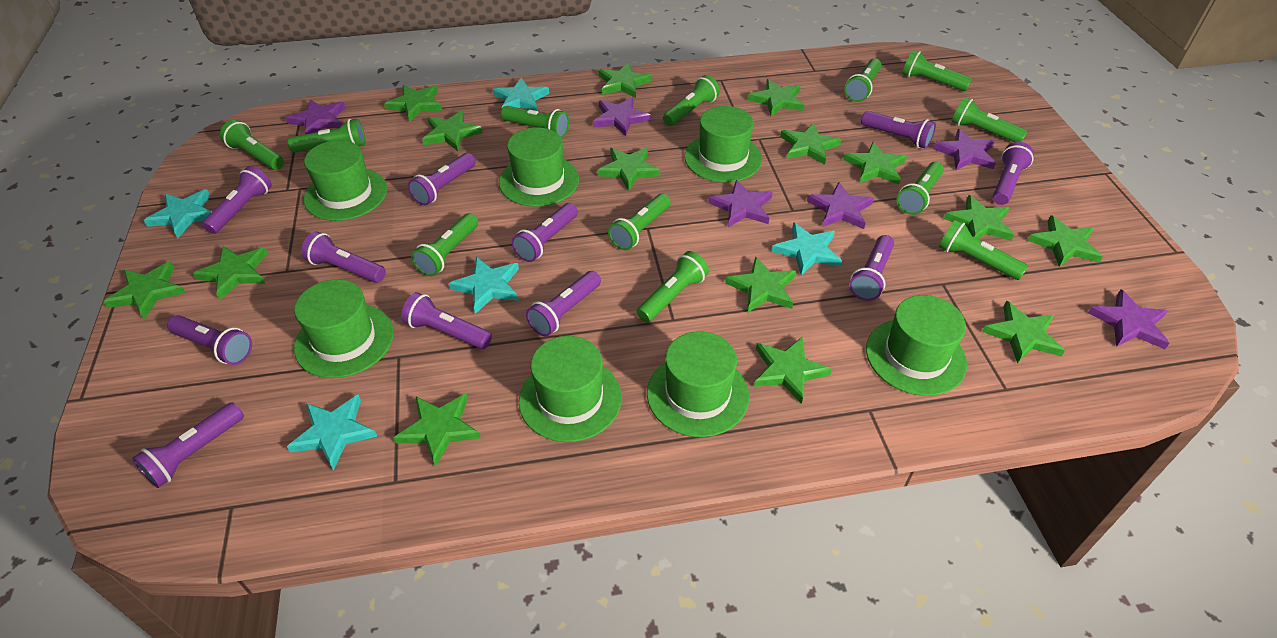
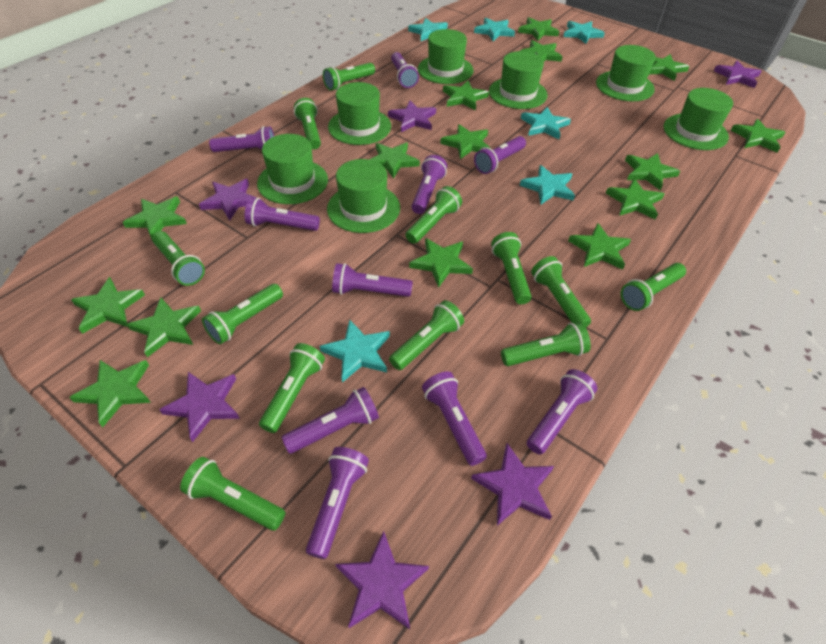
purple flashlight: 11 -> 10
turquoise star: 5 -> 6

